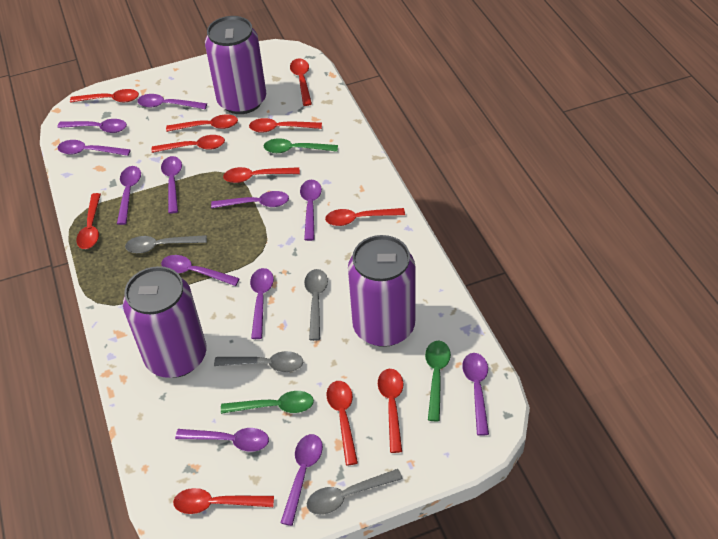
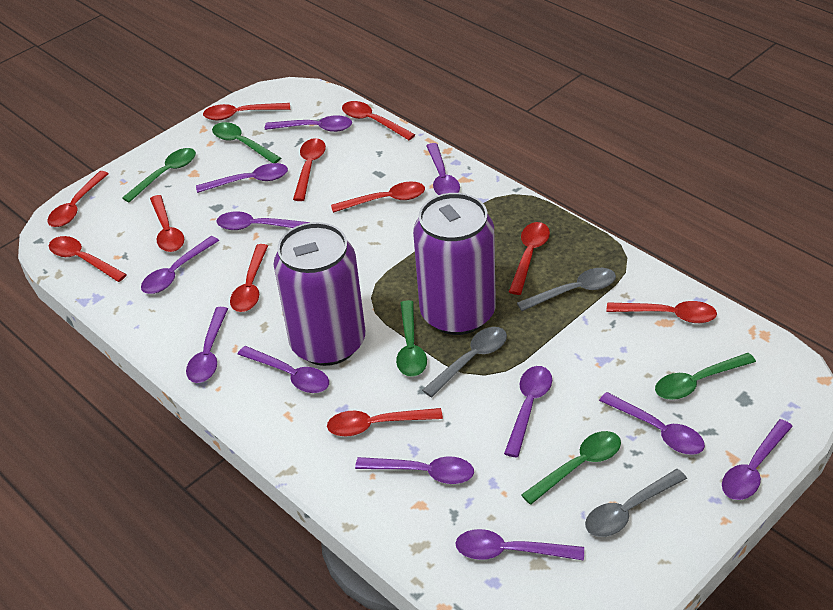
green spoon: 3 -> 5
grey spoon: 4 -> 3
purple can: 3 -> 2

